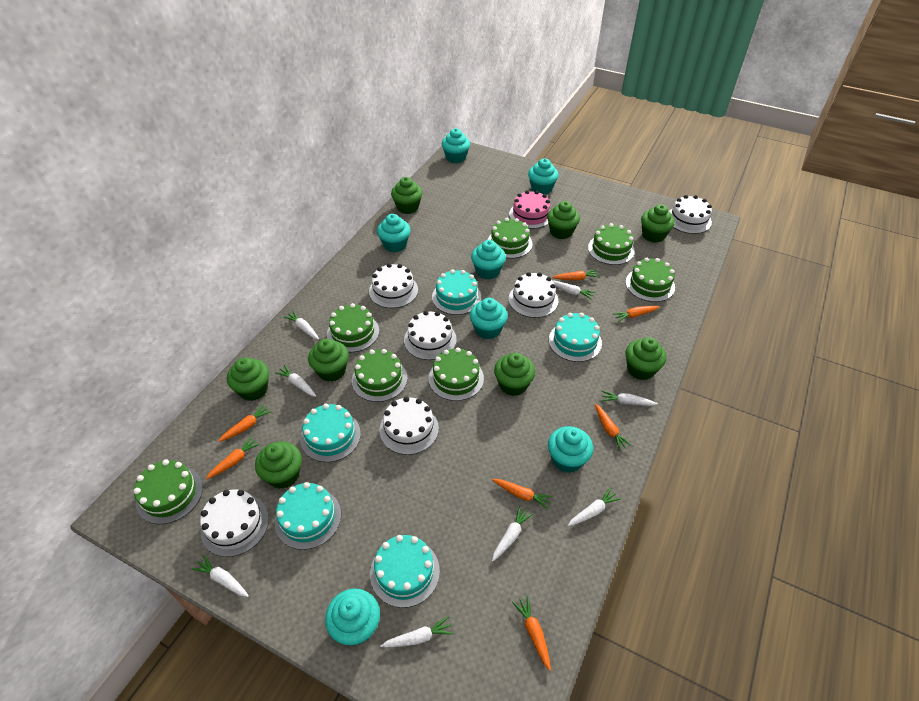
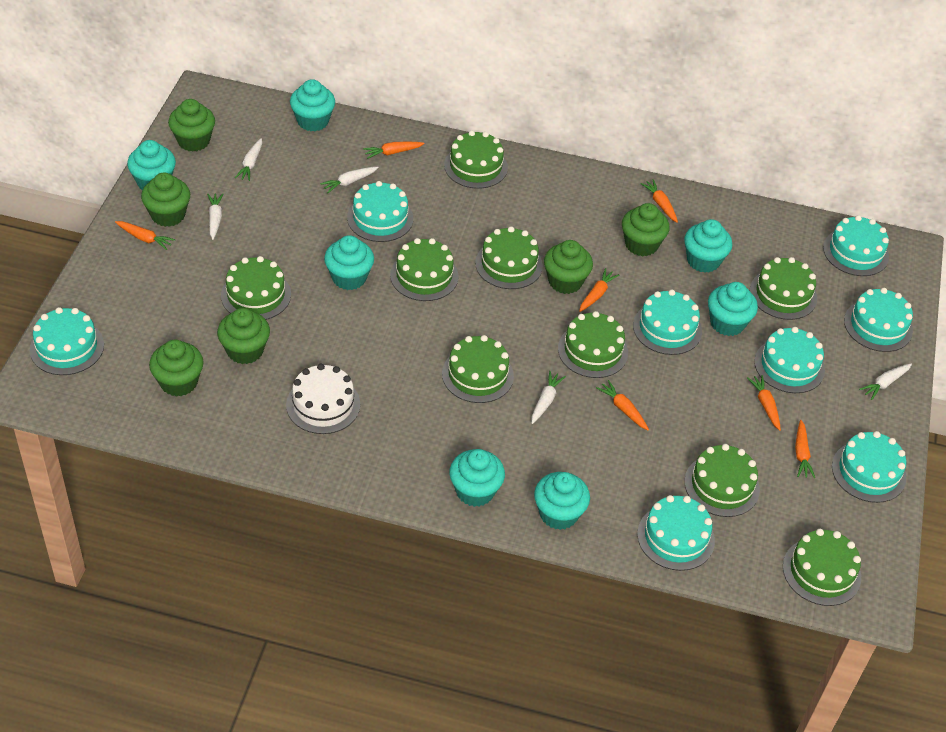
green cake: 7 -> 9
green cupcake: 8 -> 6
pink cake: 1 -> 0
turquoise cake: 5 -> 8
white cake: 6 -> 1
white carrot: 8 -> 5

